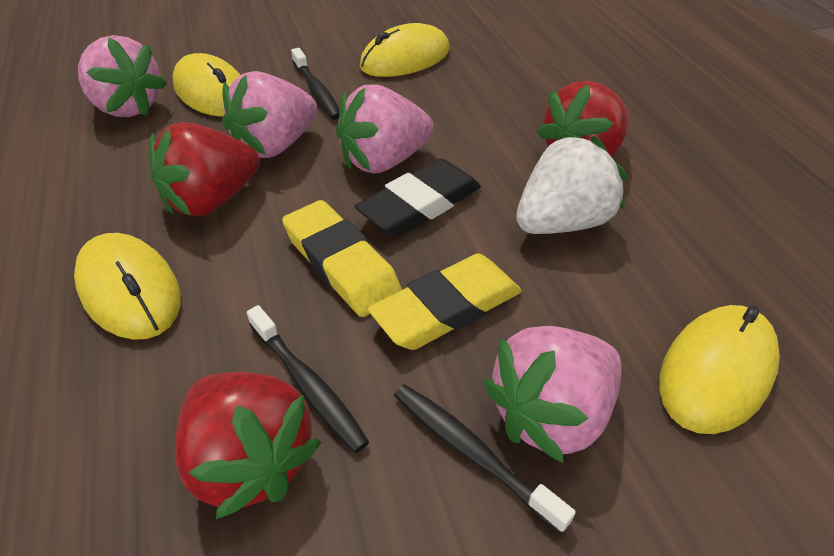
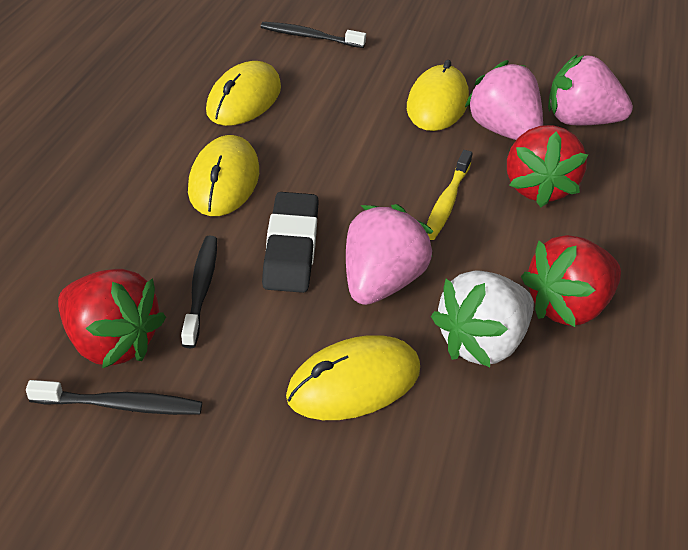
pink strawberry: 4 -> 3
yellow eraser: 2 -> 0
yellow toothbrush: 0 -> 1

